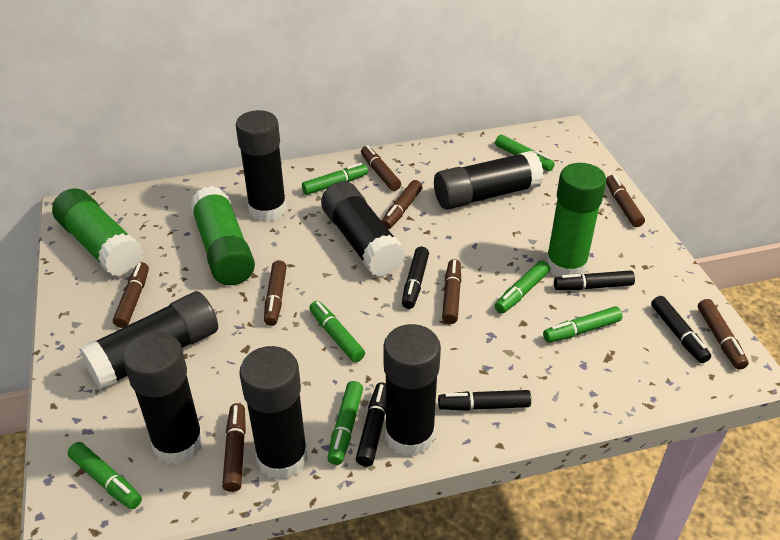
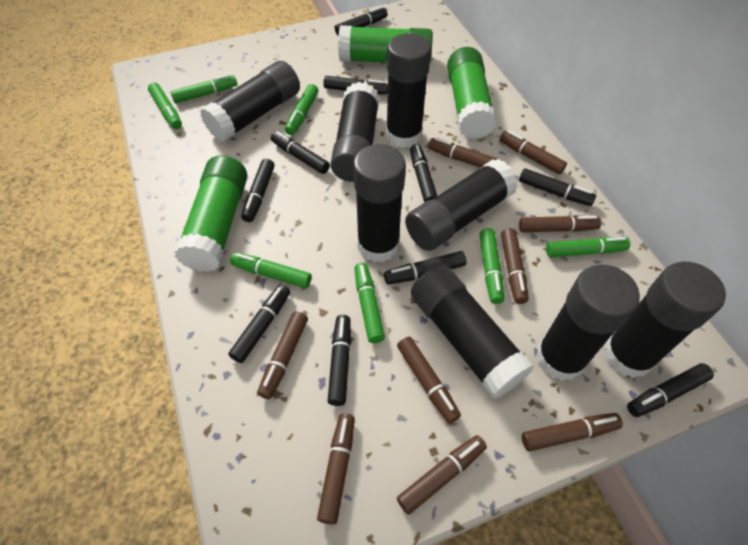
black glue stick: 7 -> 8
black marker: 5 -> 10
brown marker: 8 -> 9

